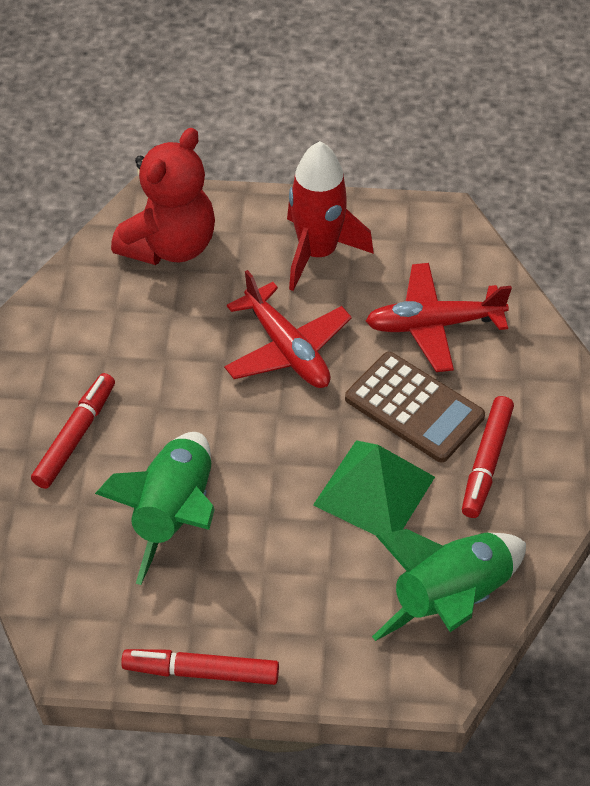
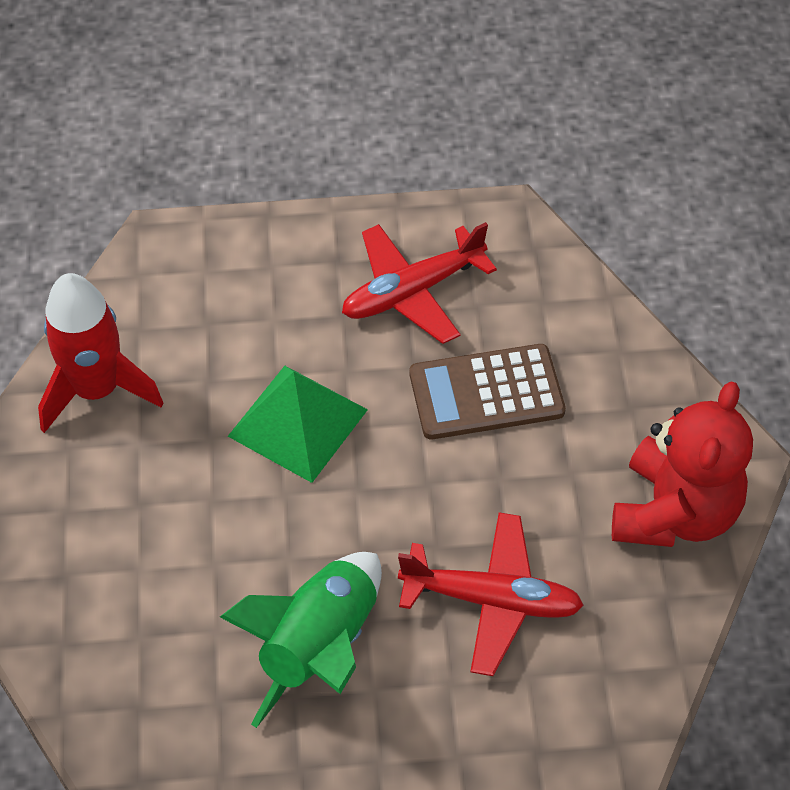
green rocket: 2 -> 1
red marker: 3 -> 0

